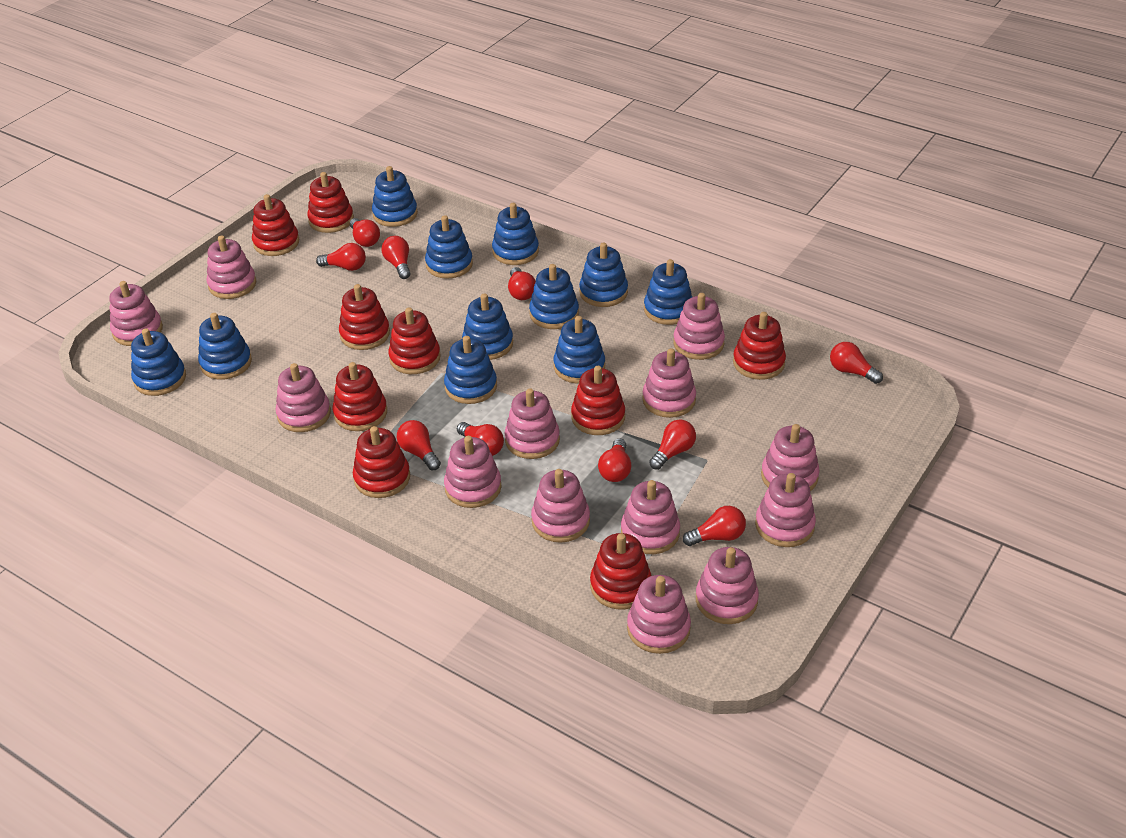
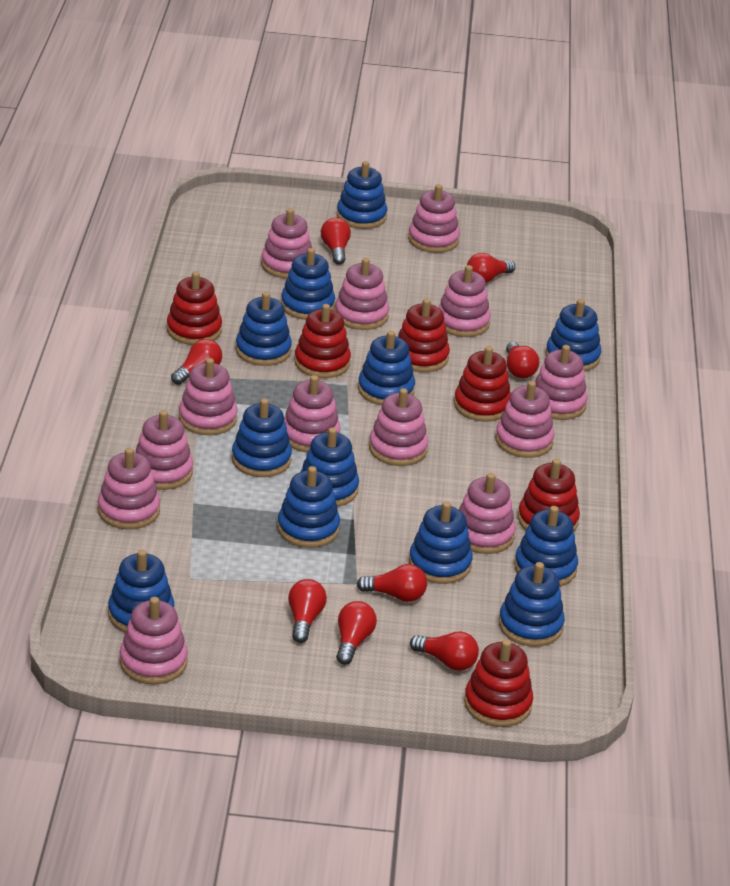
blue stacking toy: 11 -> 12
red light bulb: 10 -> 8
red stacking toy: 9 -> 6

